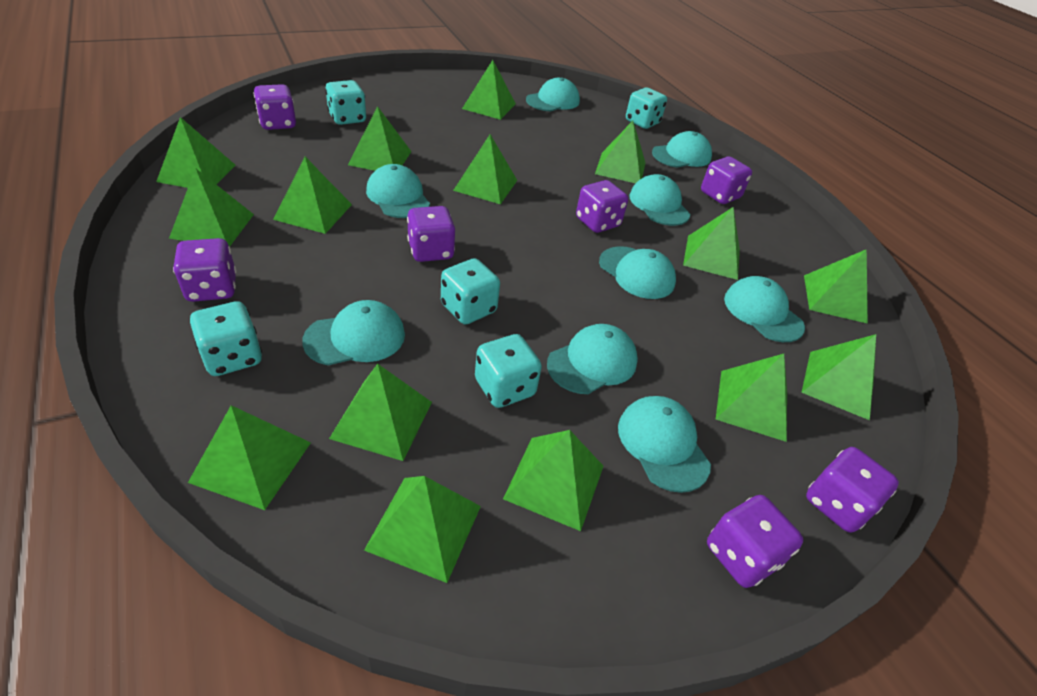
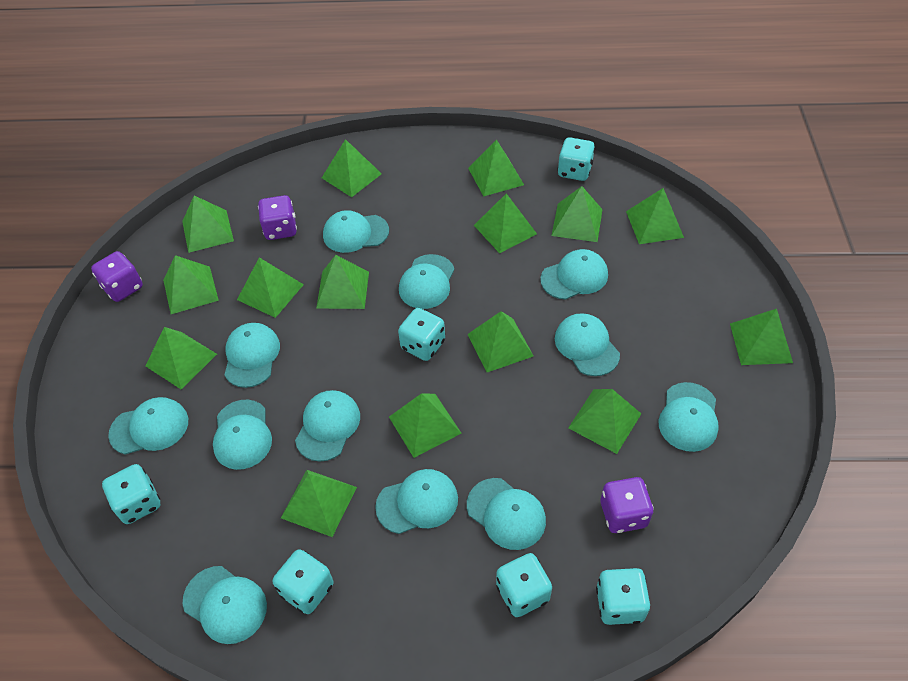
purple dice: 7 -> 3
turquoise cap: 9 -> 12
turquoise dice: 5 -> 6

